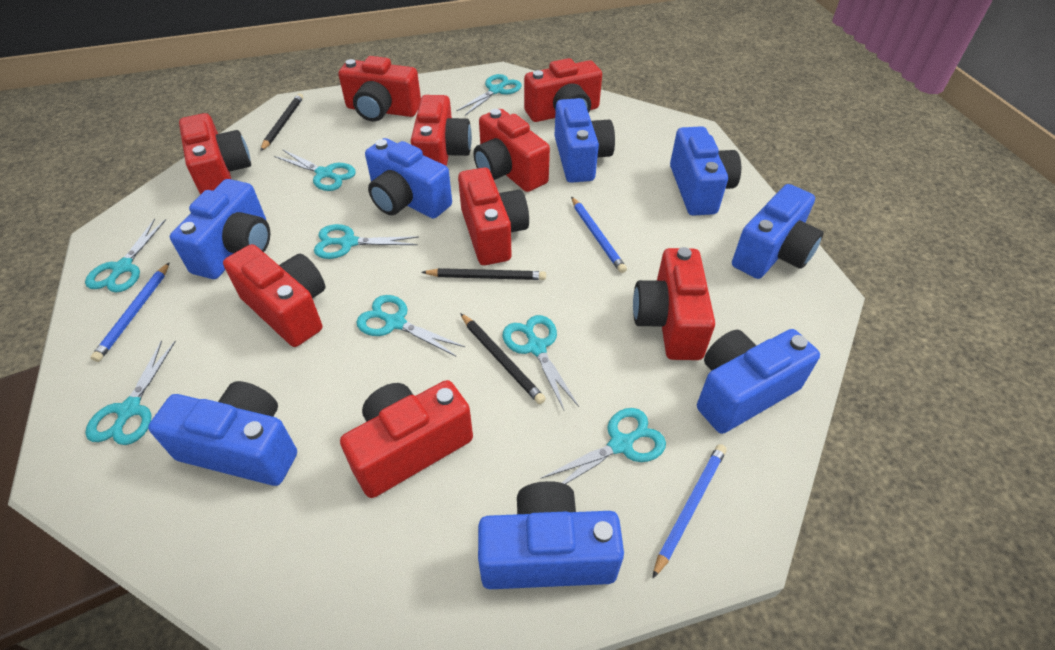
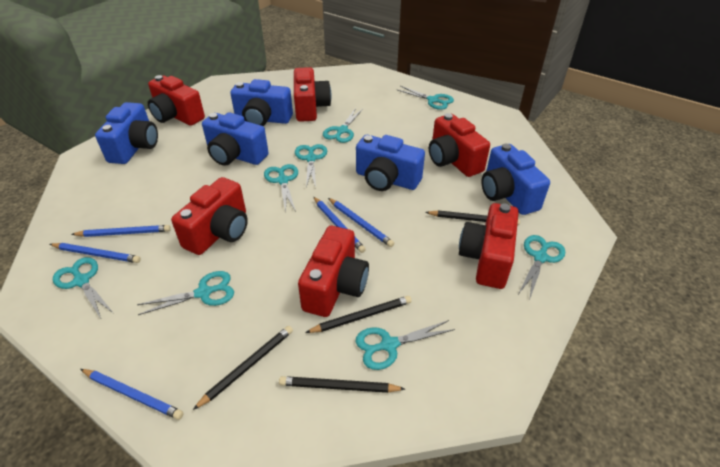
black pencil: 3 -> 4
blue camera: 8 -> 5
blue pencil: 3 -> 5
red camera: 9 -> 6

